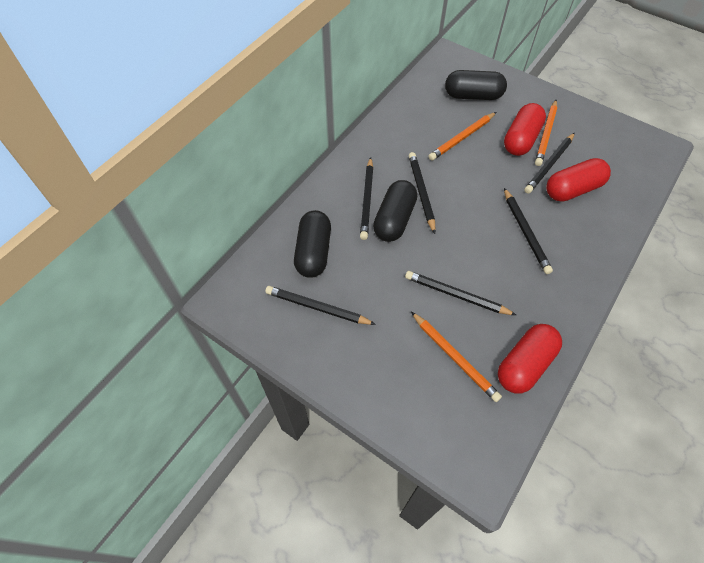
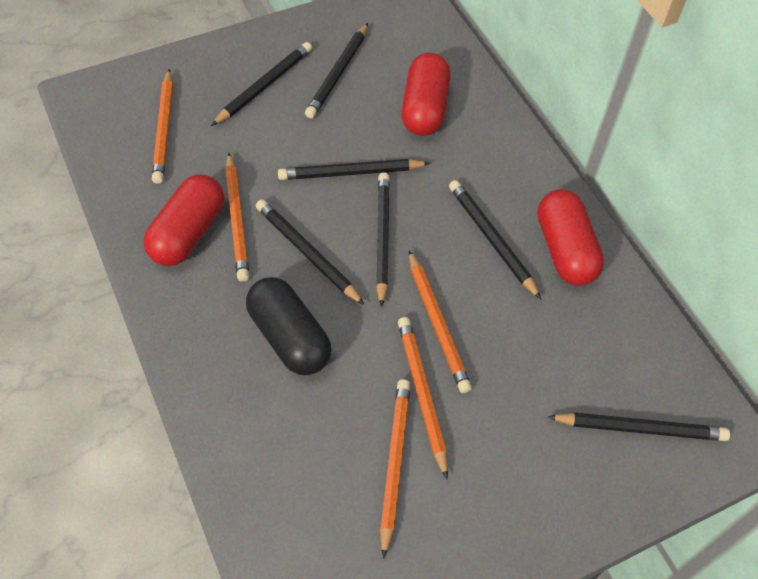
black capsule: 3 -> 1
black pencil: 6 -> 7
orange pencil: 3 -> 5

